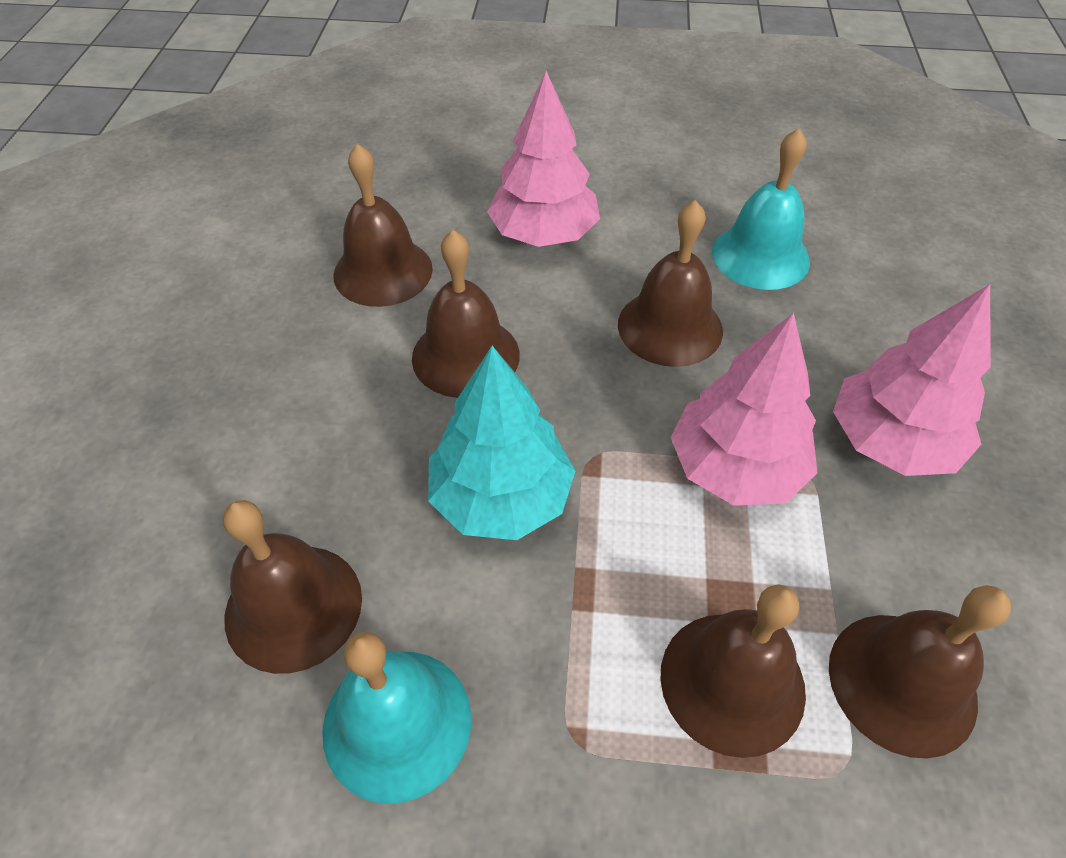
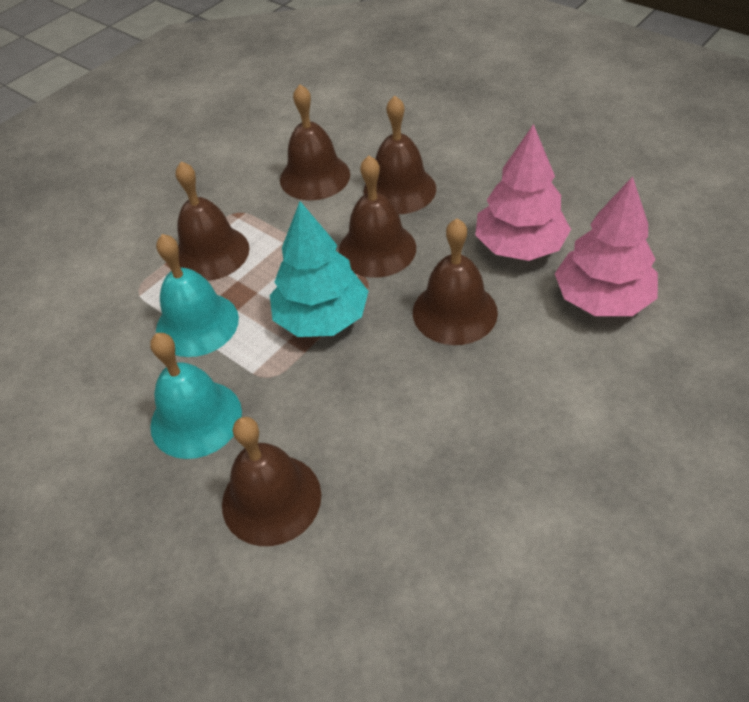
pink tree: 3 -> 2

